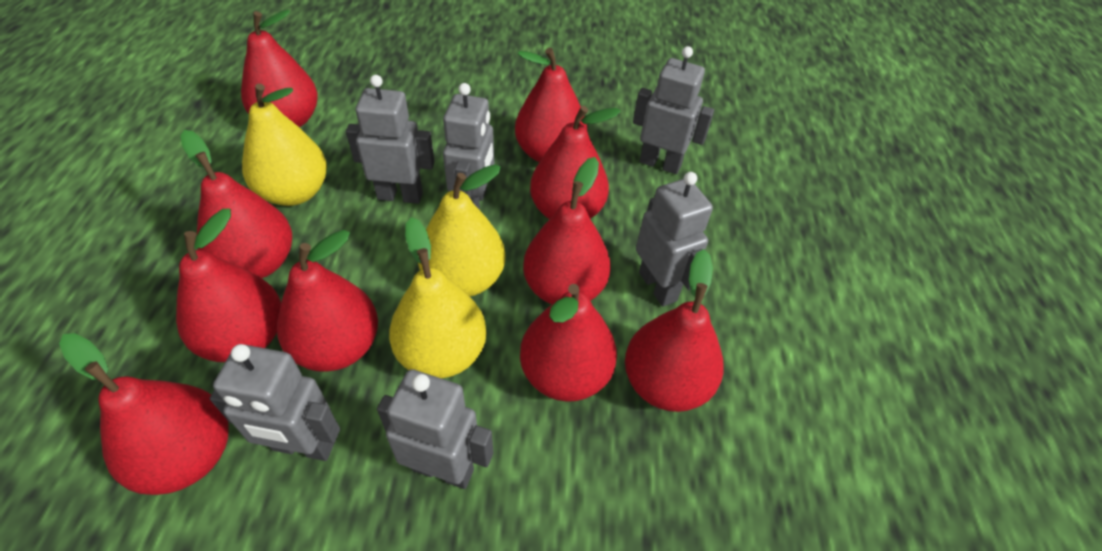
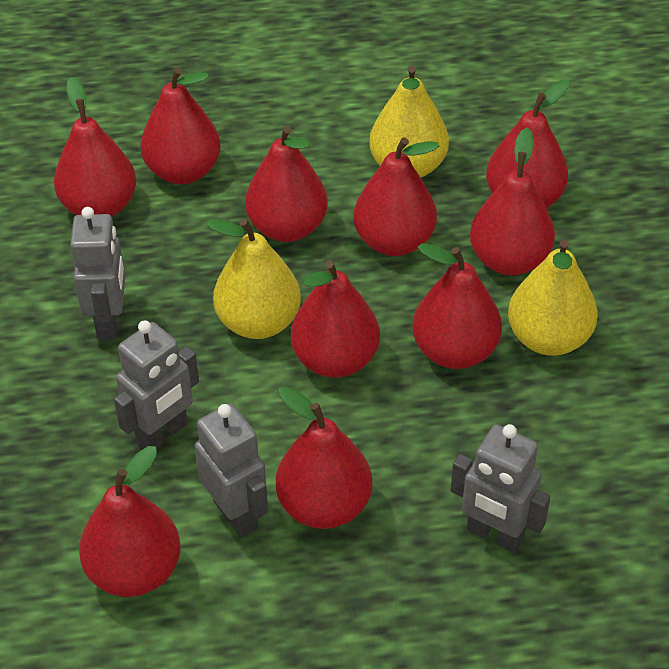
grey robot: 6 -> 4

